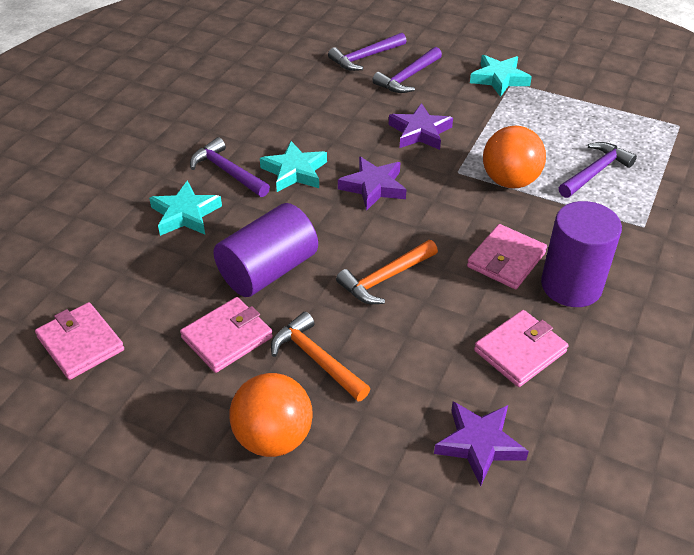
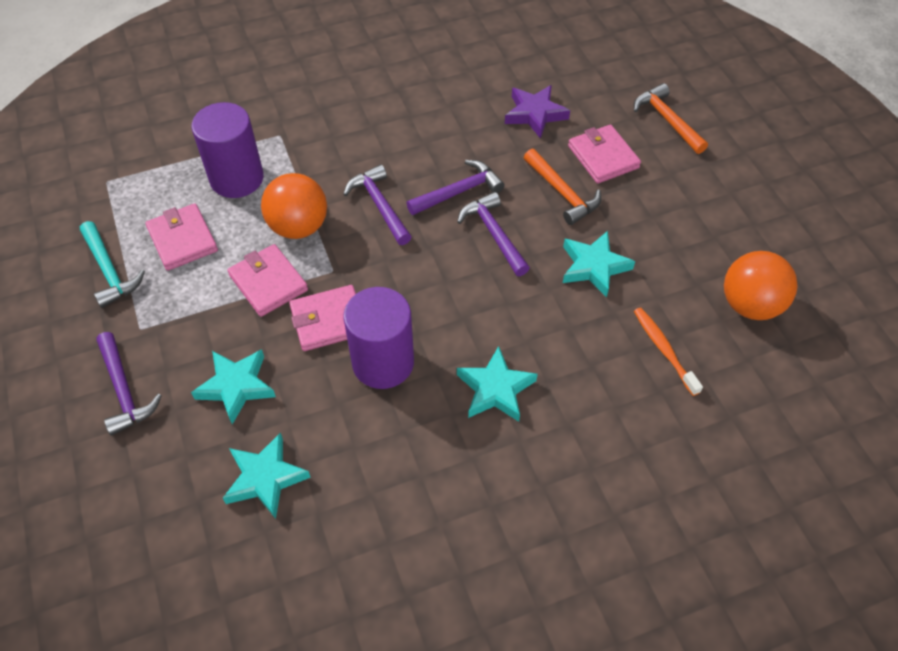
orange toothbrush: 0 -> 1
purple star: 3 -> 1
turquoise hammer: 0 -> 1
turquoise star: 3 -> 4

